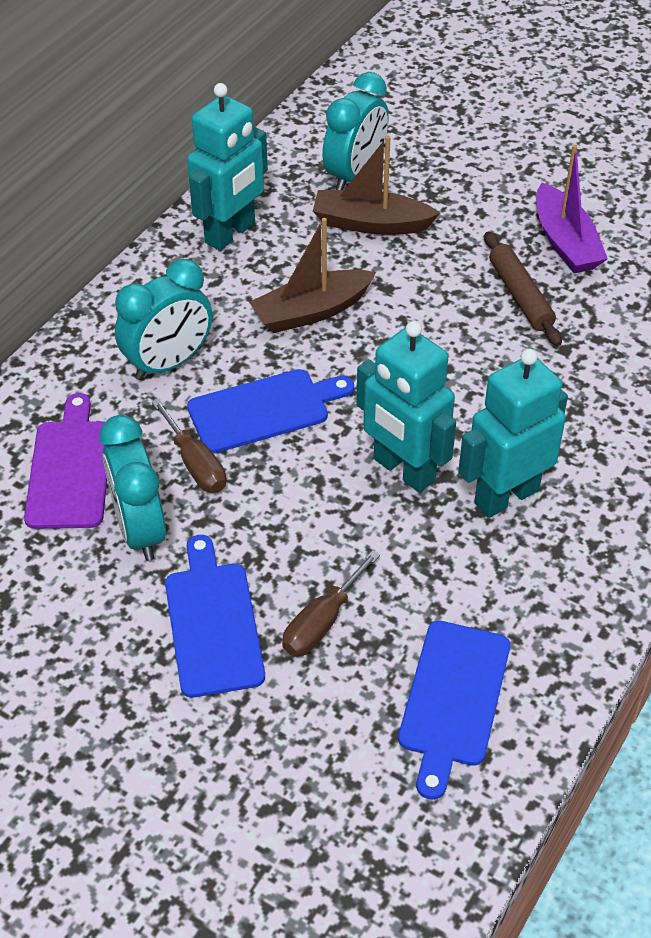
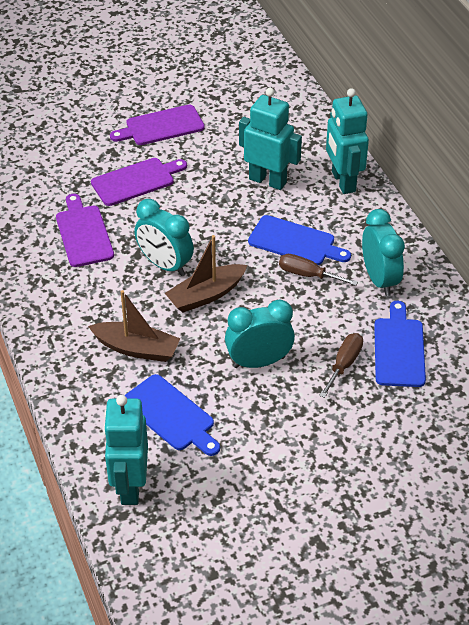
brown rolling pin: 1 -> 0
purple boat: 1 -> 0
purple cutting board: 1 -> 3

